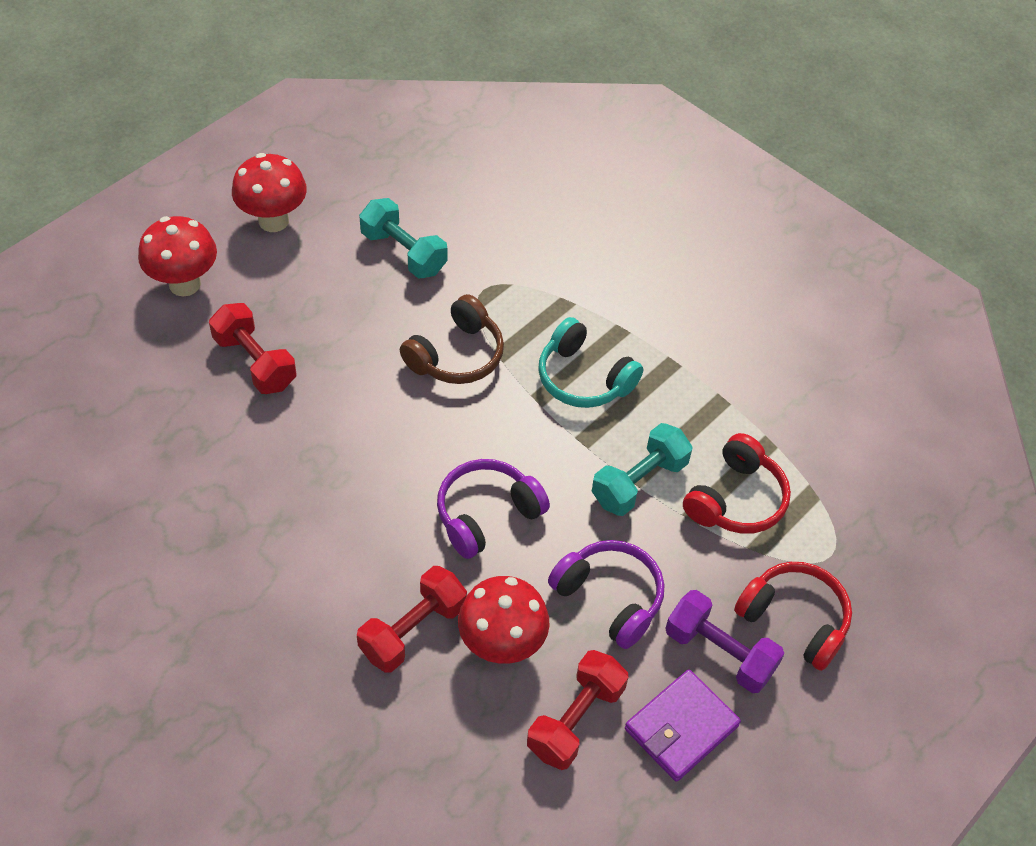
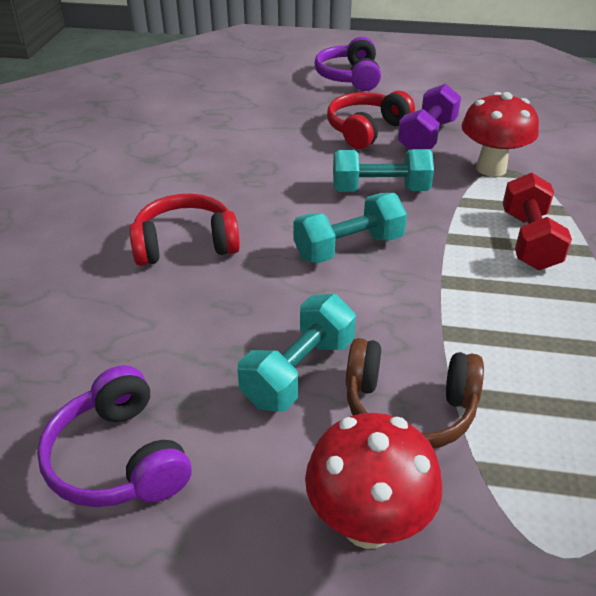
purple wallet: 1 -> 0
red dumbbell: 3 -> 1
red mushroom: 3 -> 2
turquoise dumbbell: 2 -> 3
turquoise headphones: 1 -> 0

